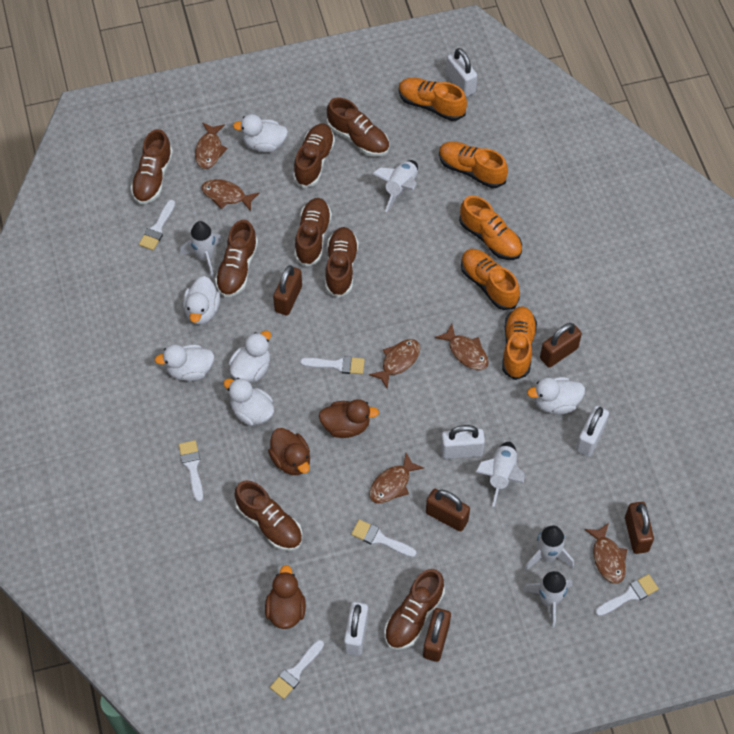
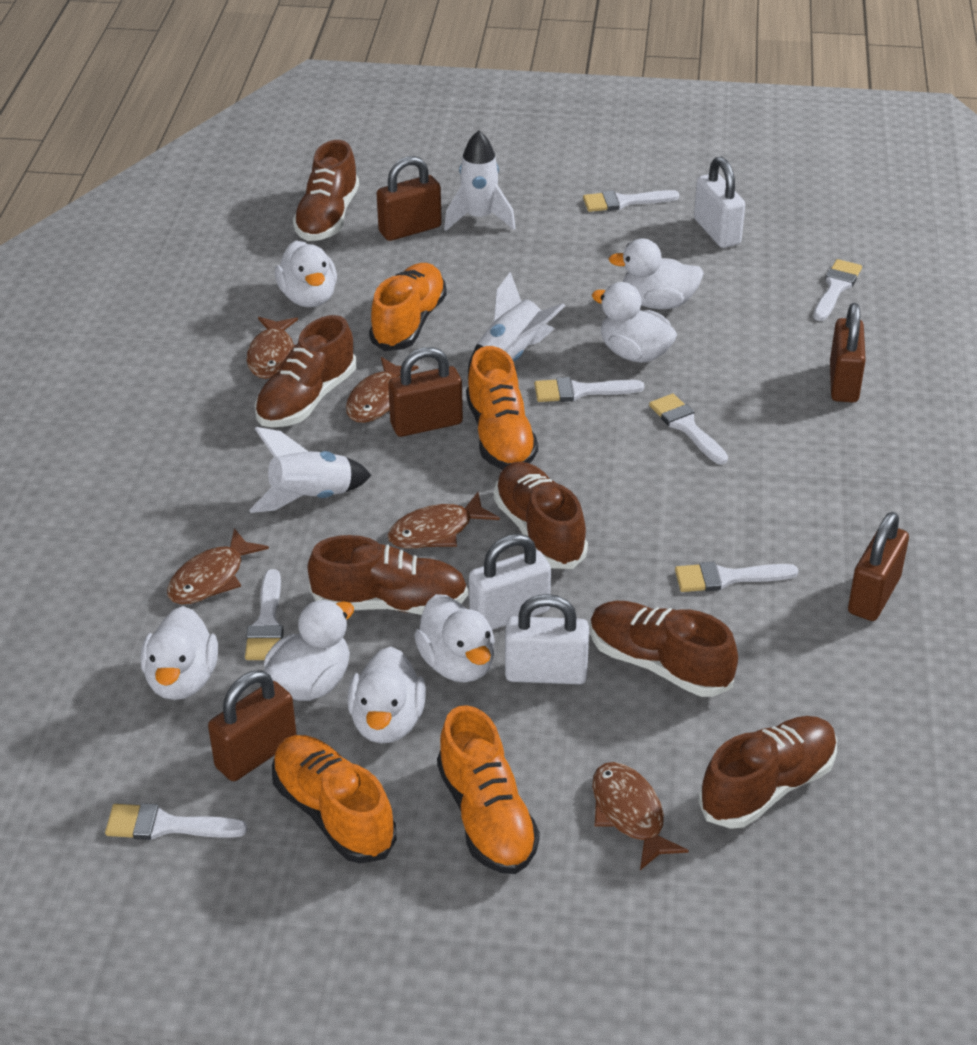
brown duck: 3 -> 0
brown fish: 6 -> 5
brown shoe: 8 -> 6
orange shoe: 5 -> 4
white brush: 6 -> 7
white duck: 6 -> 7
white padlock: 4 -> 3
white rocket: 5 -> 3

